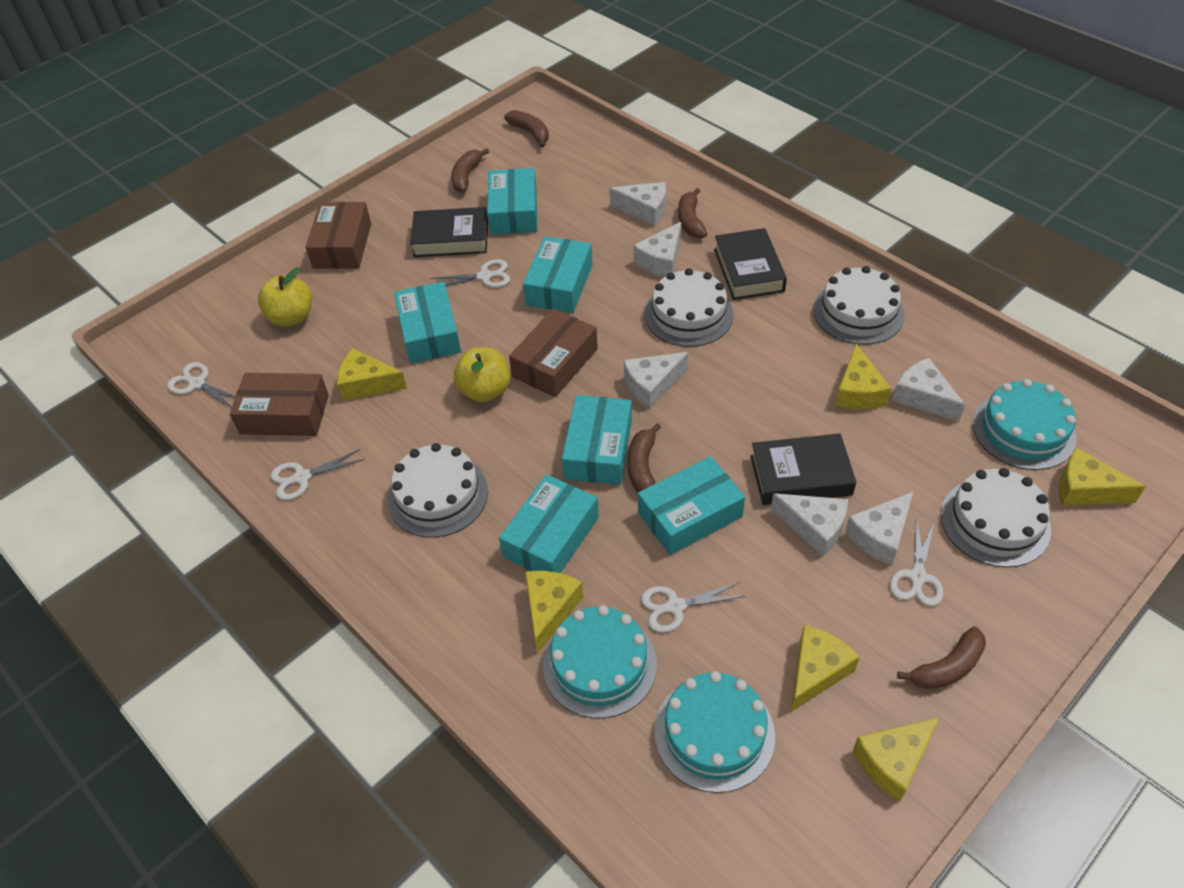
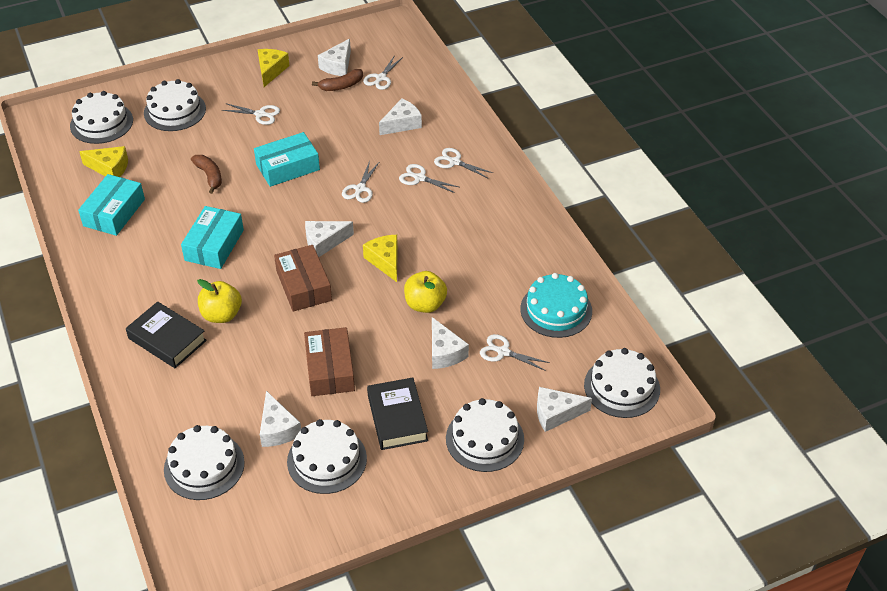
black book: 3 -> 2
brown banana: 5 -> 2
brown box: 3 -> 2
turquoise box: 6 -> 3
turquoise cake: 3 -> 1
white cake: 4 -> 6
white scissors: 5 -> 6
yellow cheese: 6 -> 3

